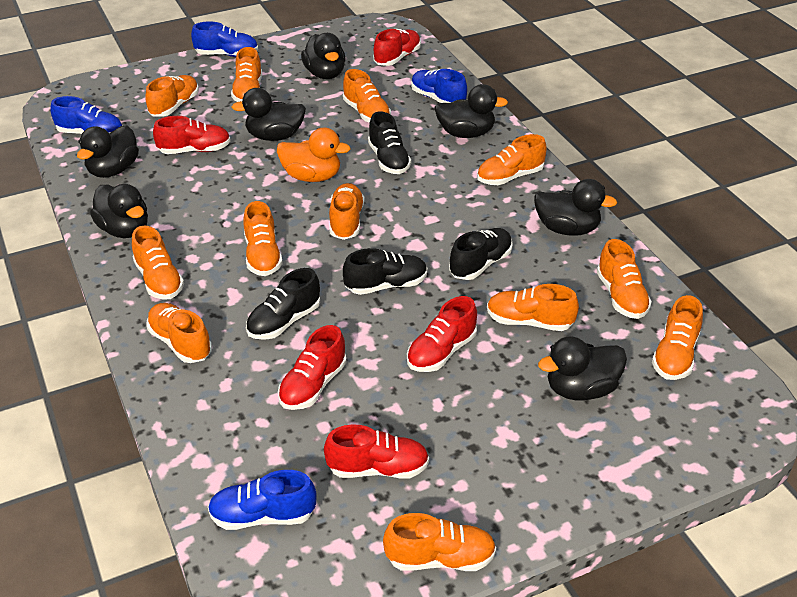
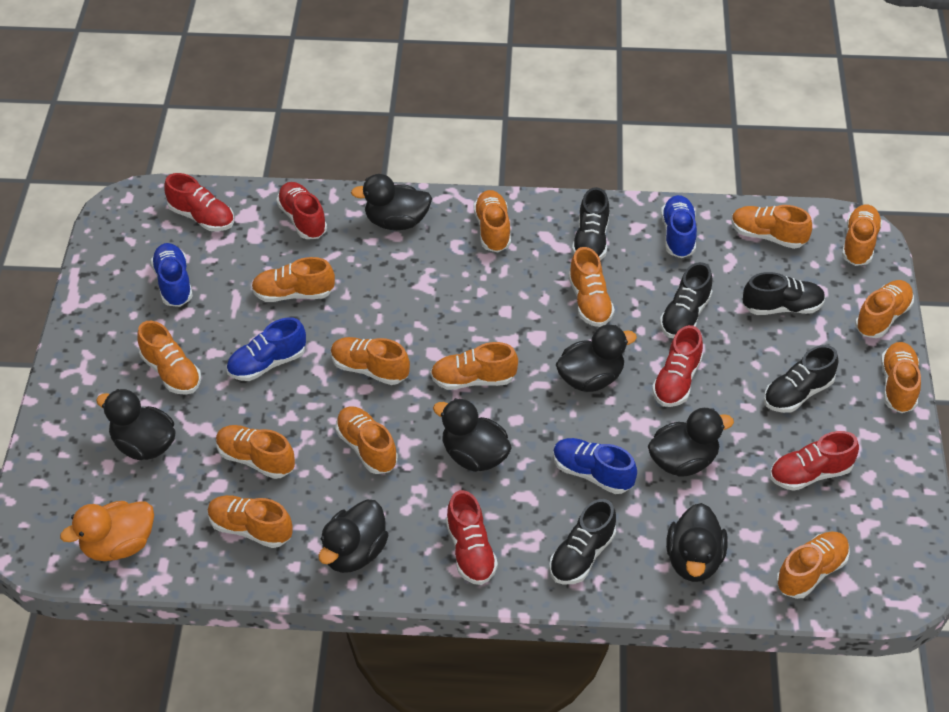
black shoe: 4 -> 5
orange shoe: 12 -> 14

